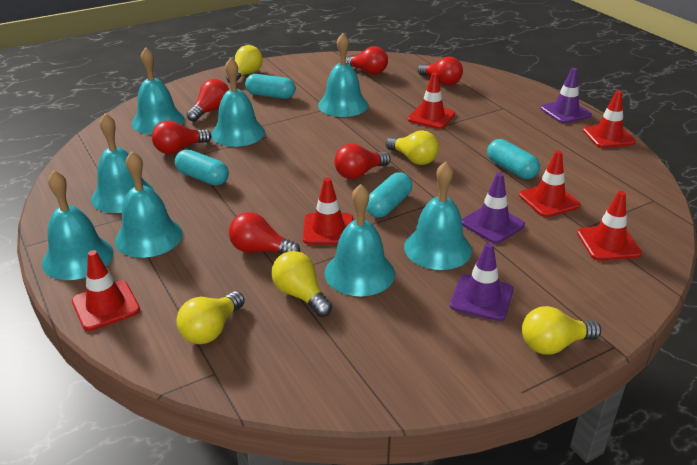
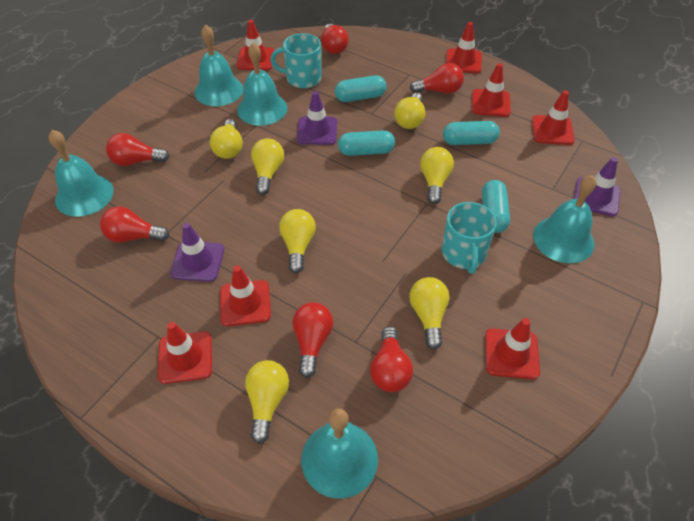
red traffic cone: 6 -> 7
turquoise bell: 8 -> 5
turquoise mug: 0 -> 2
yellow light bulb: 5 -> 7

